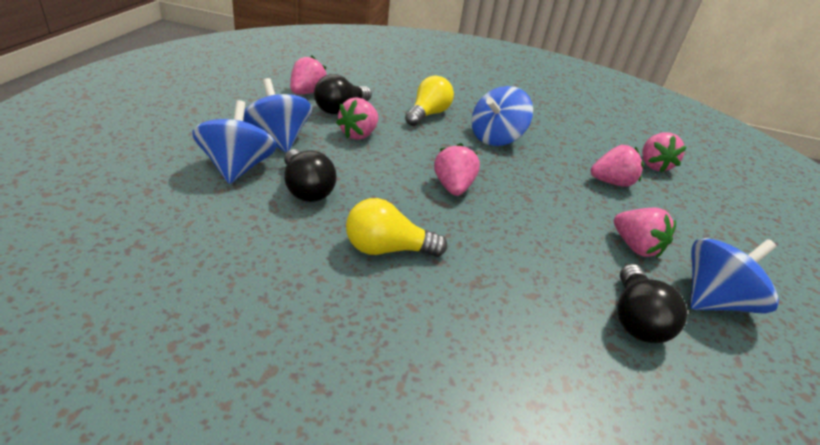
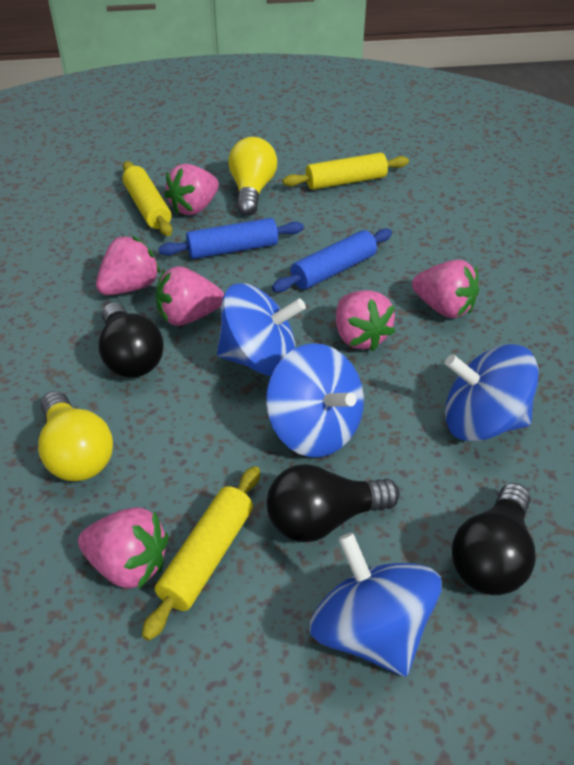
blue rolling pin: 0 -> 2
yellow rolling pin: 0 -> 3

